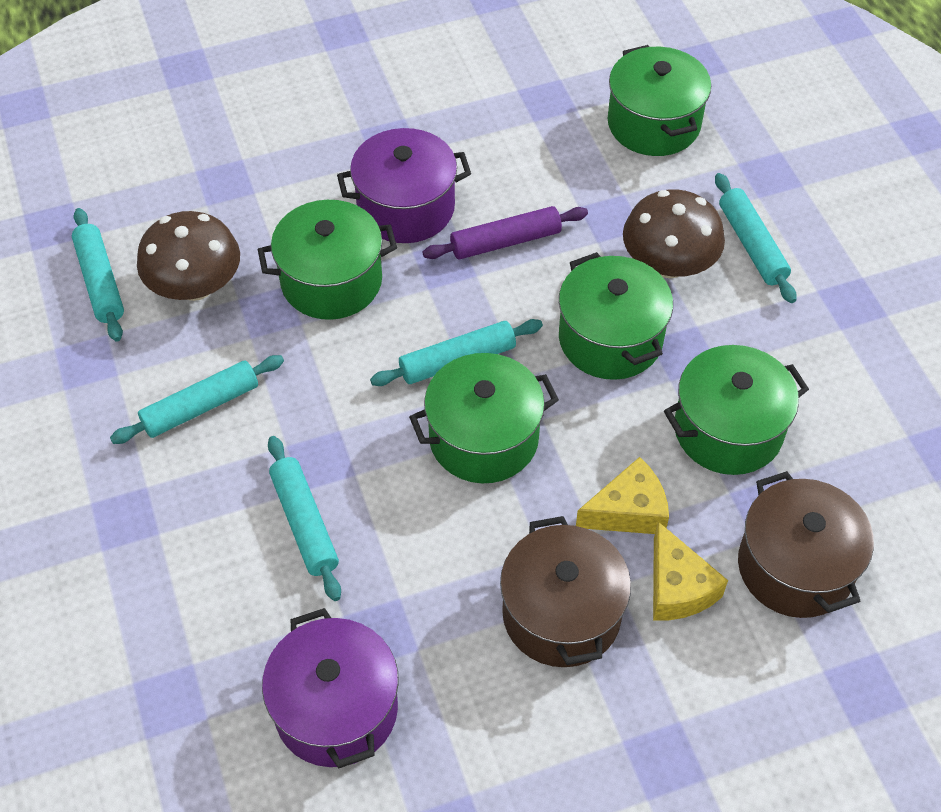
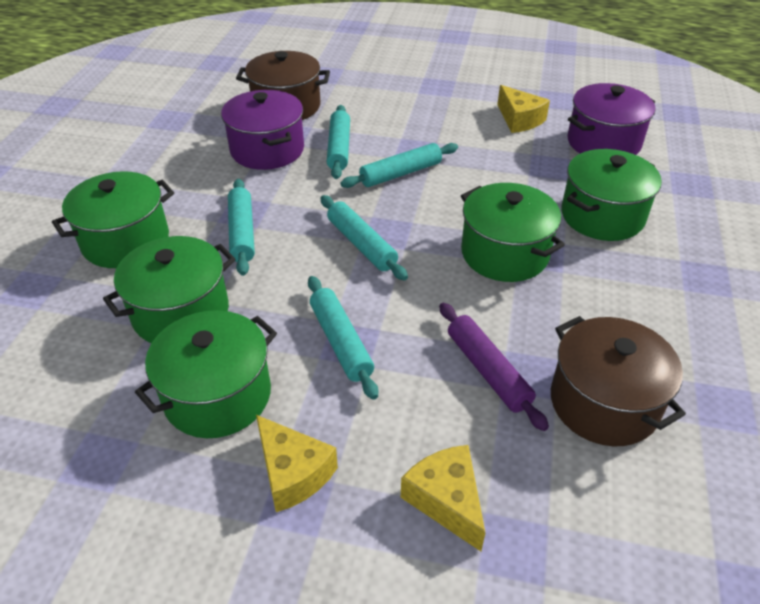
brown mushroom: 2 -> 0
yellow cheese: 2 -> 3

